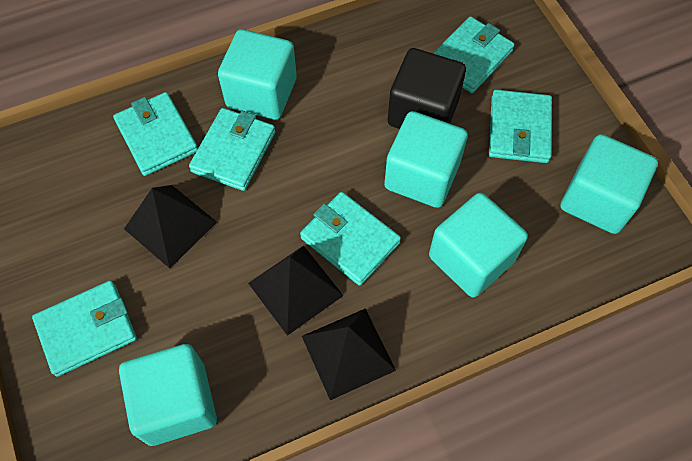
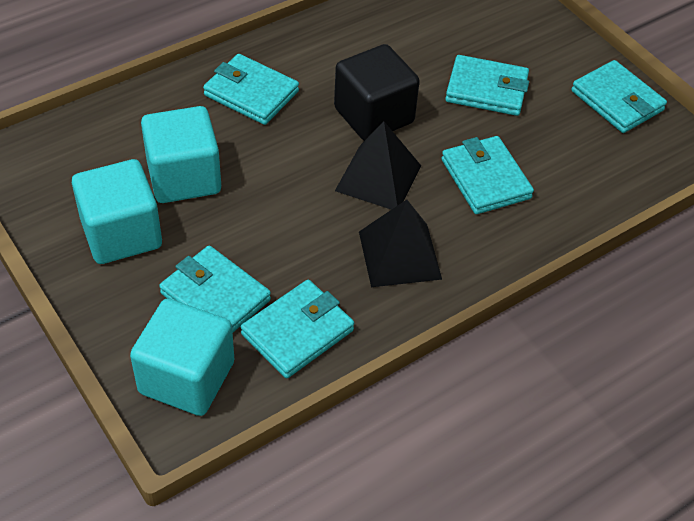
black pyramid: 3 -> 2
turquoise cube: 5 -> 3

